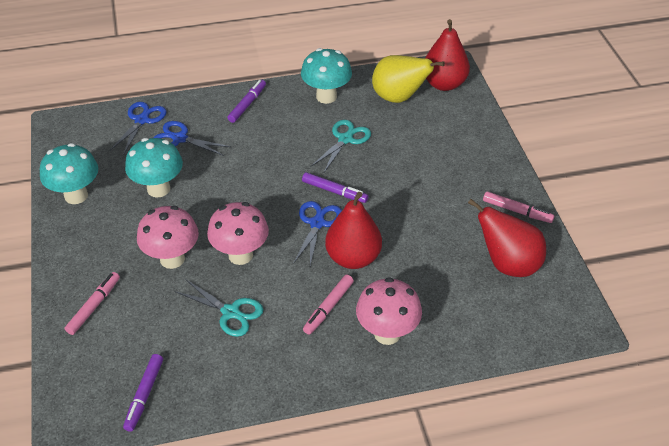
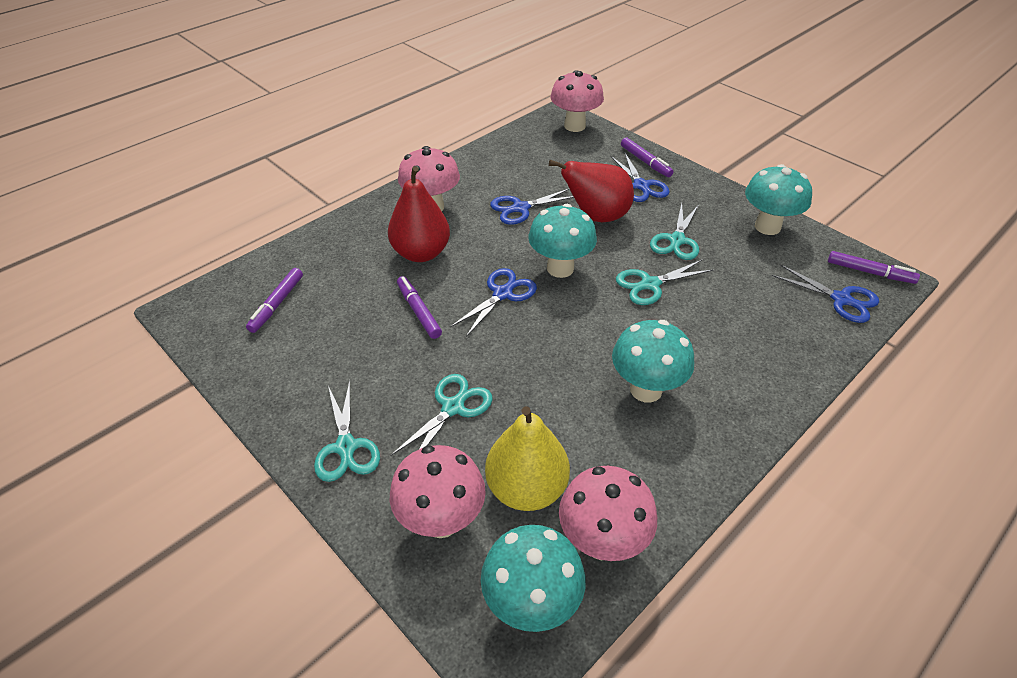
blue scissors: 3 -> 4
pink marker: 3 -> 0
pink mushroom: 3 -> 4
purple marker: 3 -> 4
red pear: 3 -> 2
turquoise mushroom: 3 -> 4
turquoise scissors: 2 -> 4

